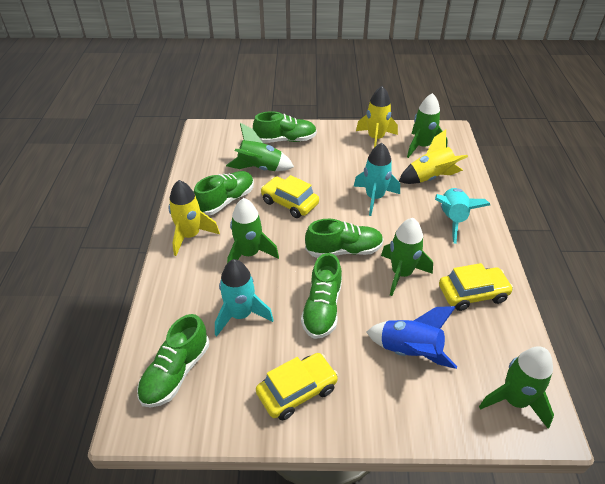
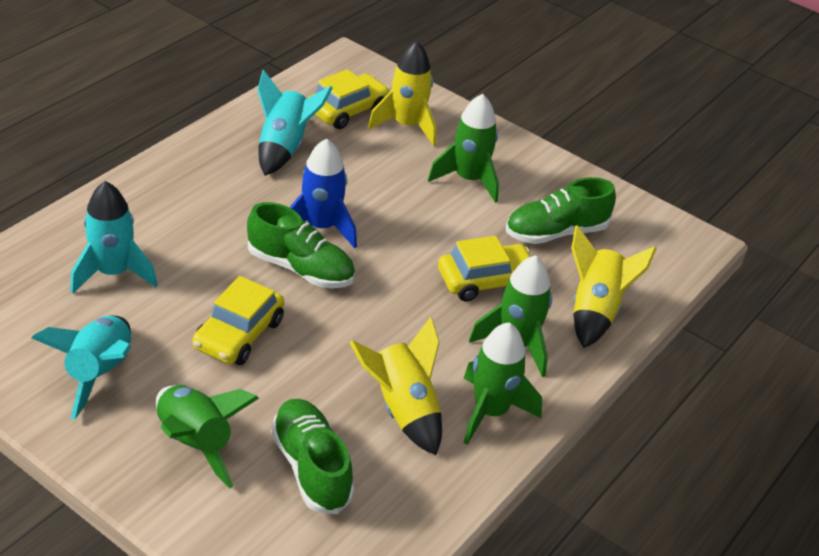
green rocket: 5 -> 4
green shoe: 5 -> 3

